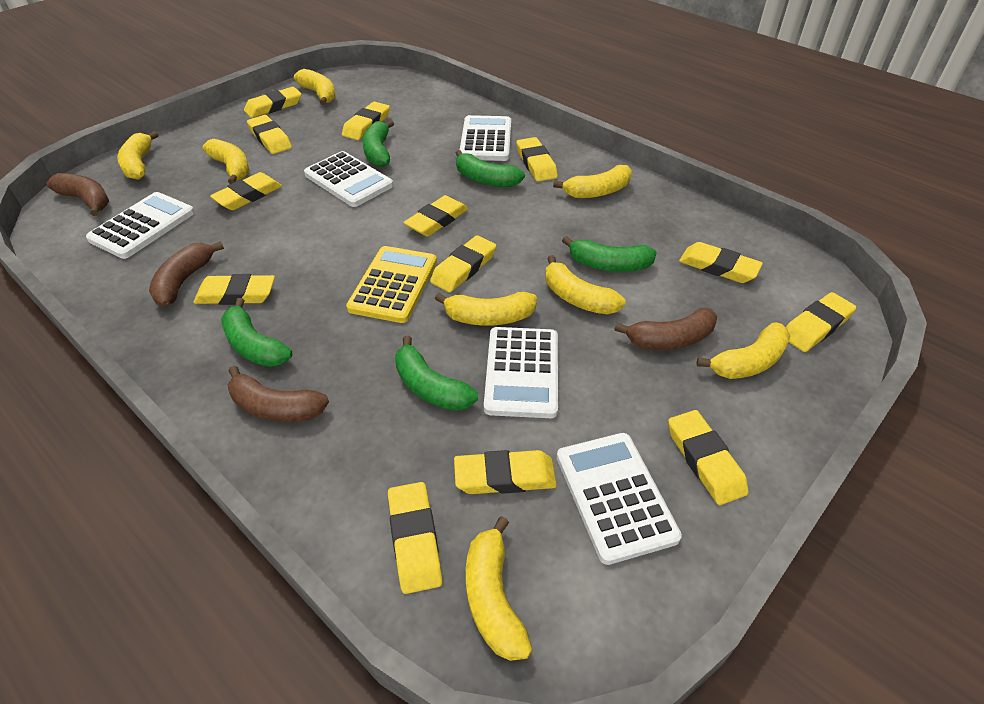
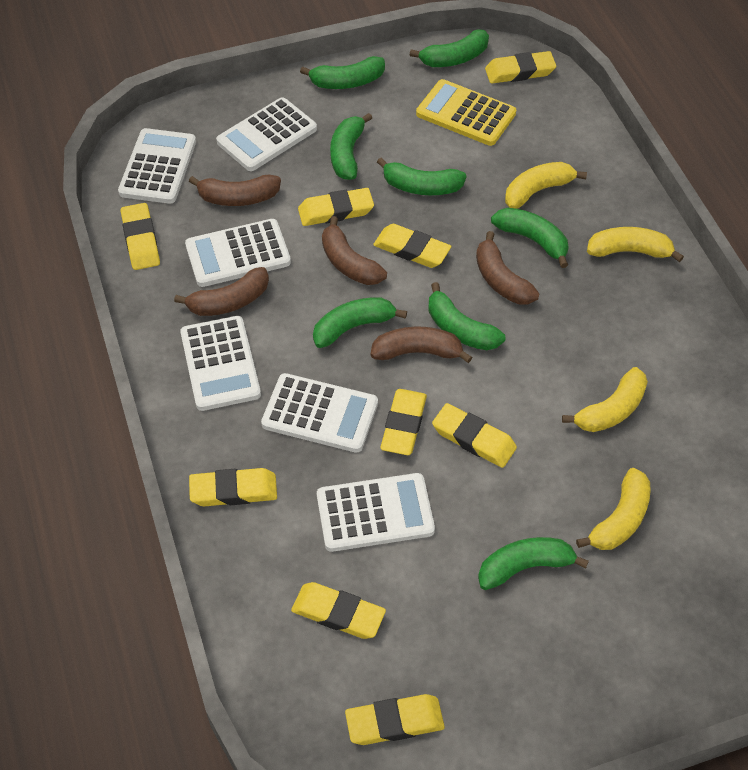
brown banana: 4 -> 5
green banana: 5 -> 8
white calculator: 5 -> 6
yellow banana: 8 -> 4
yellow eraser: 13 -> 9

